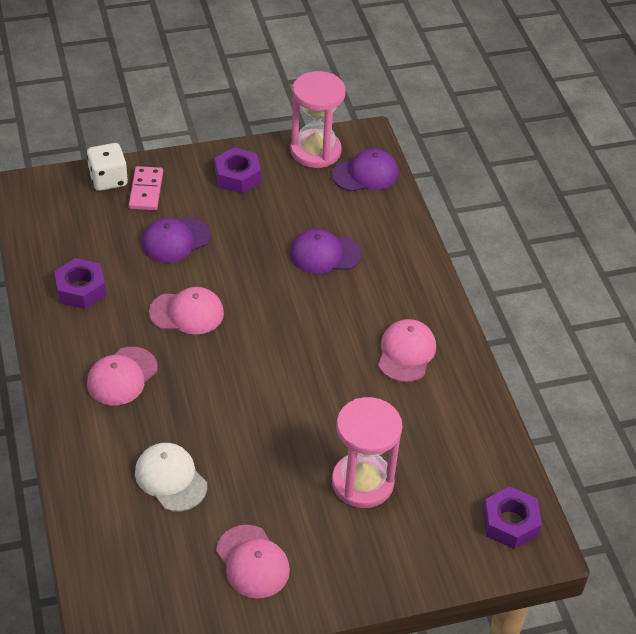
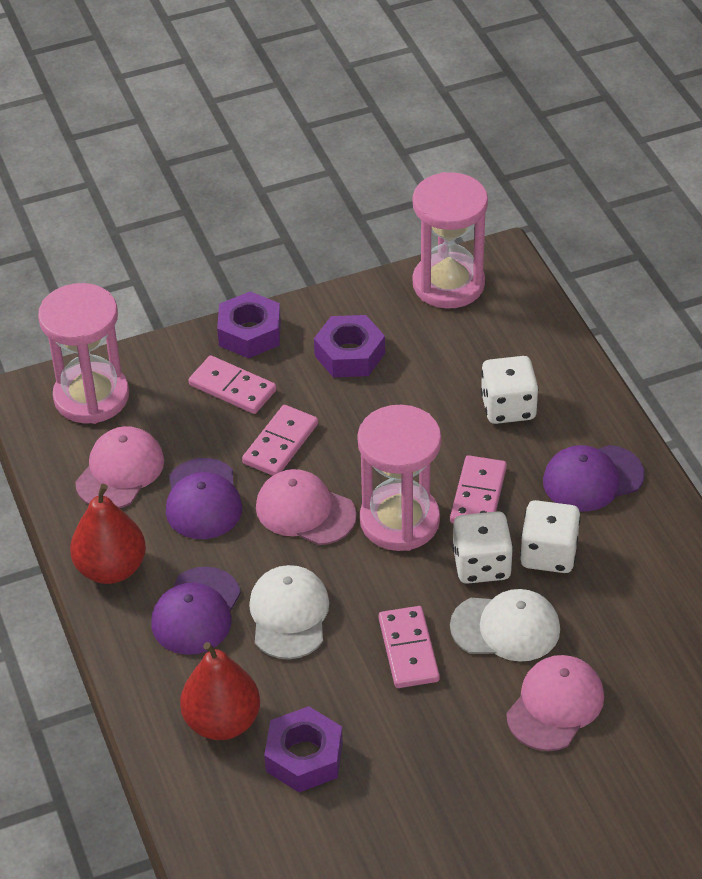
pink cap: 4 -> 3
pink domino: 1 -> 4
pink hourglass: 2 -> 3
red pear: 0 -> 2
white cap: 1 -> 2
white dice: 1 -> 3

